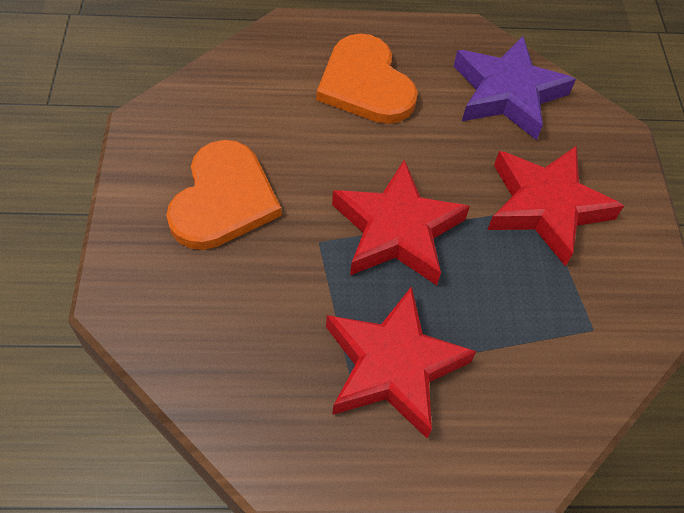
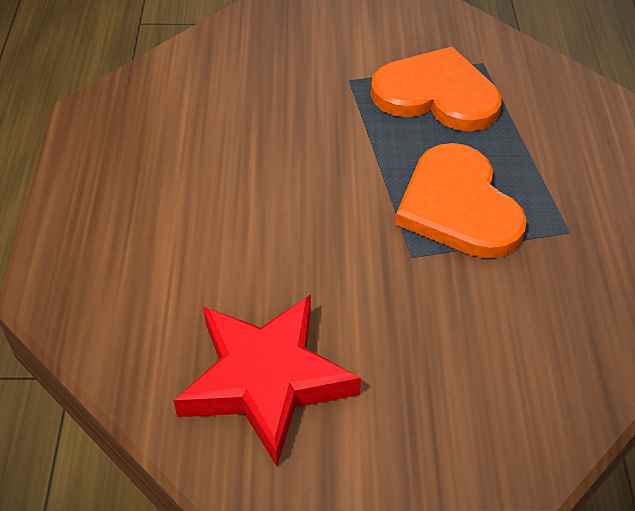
purple star: 1 -> 0
red star: 3 -> 1

